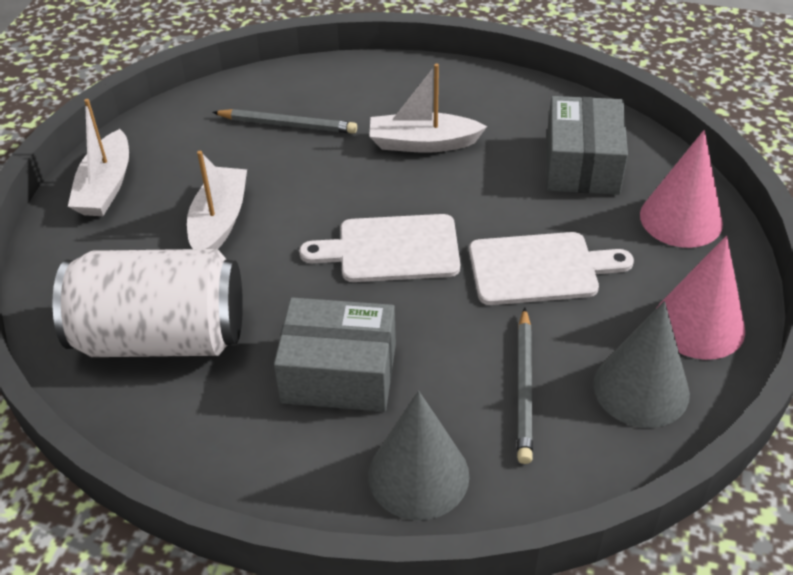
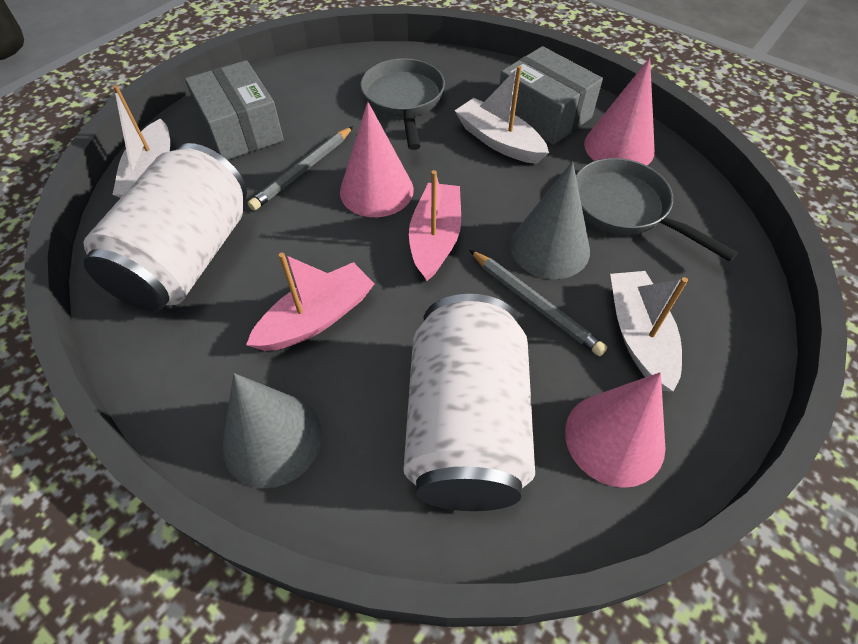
grey pan: 0 -> 2
pink boat: 0 -> 2
pink cone: 2 -> 3
white can: 1 -> 2
white cutting board: 2 -> 0

